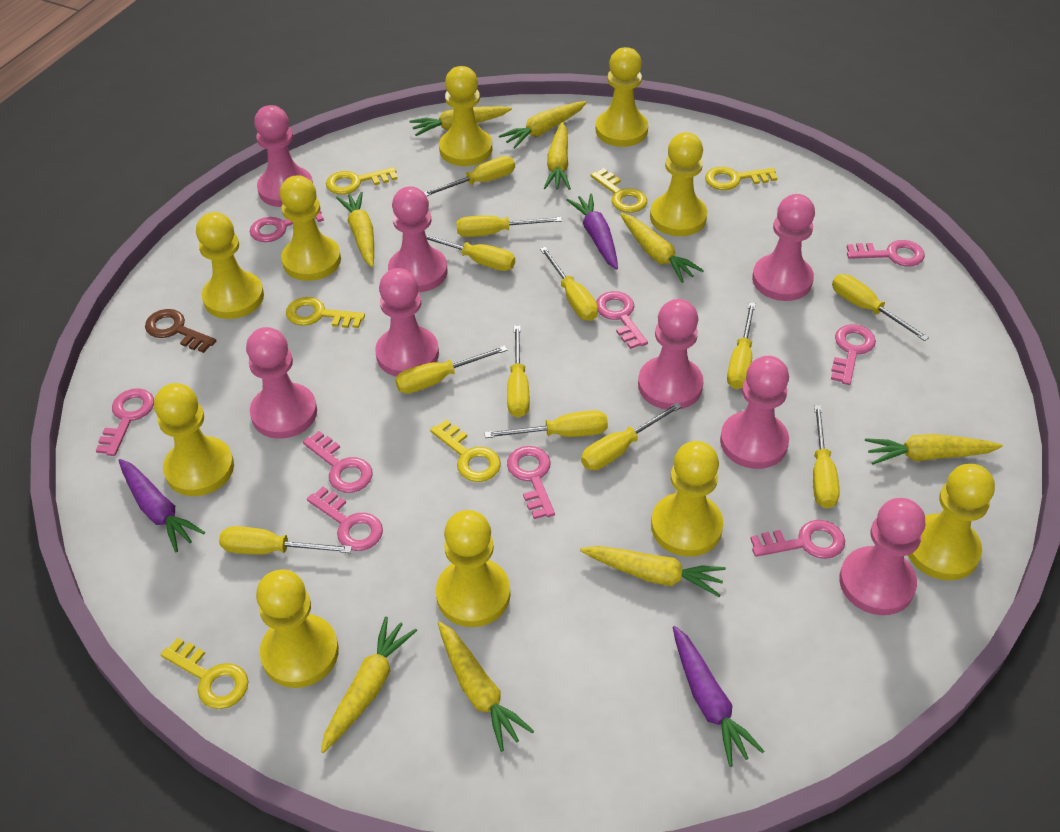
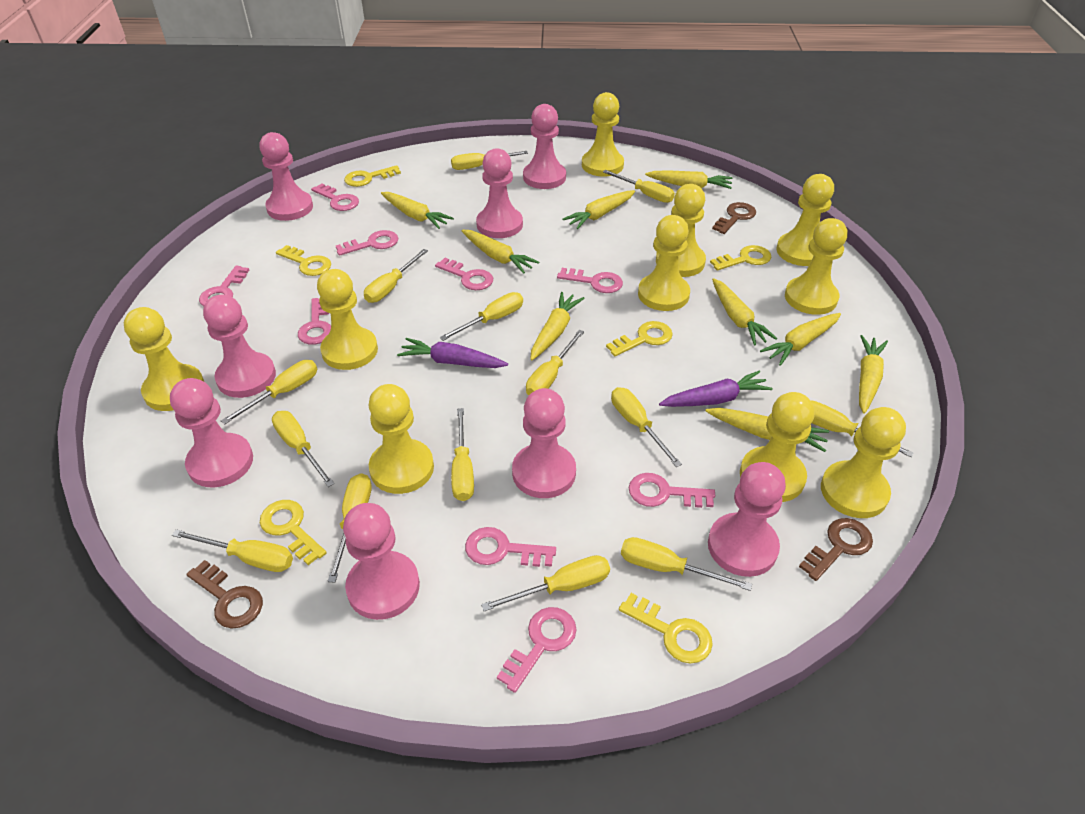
brown key: 1 -> 3
purple carrot: 3 -> 2
yellow screwdriver: 12 -> 14

